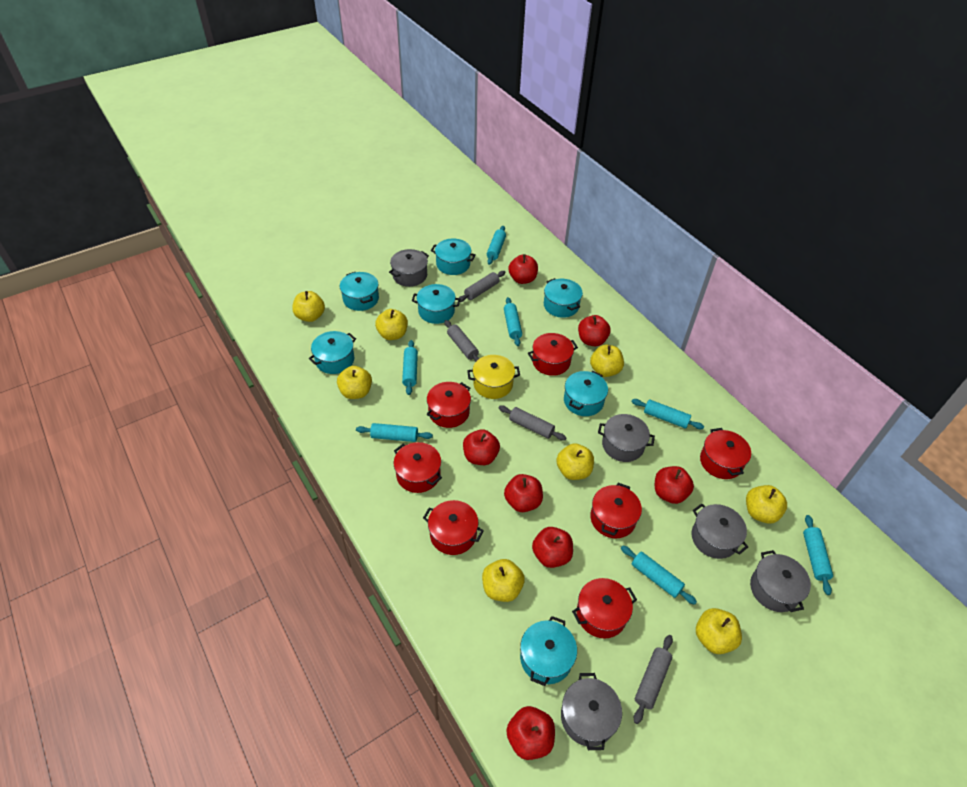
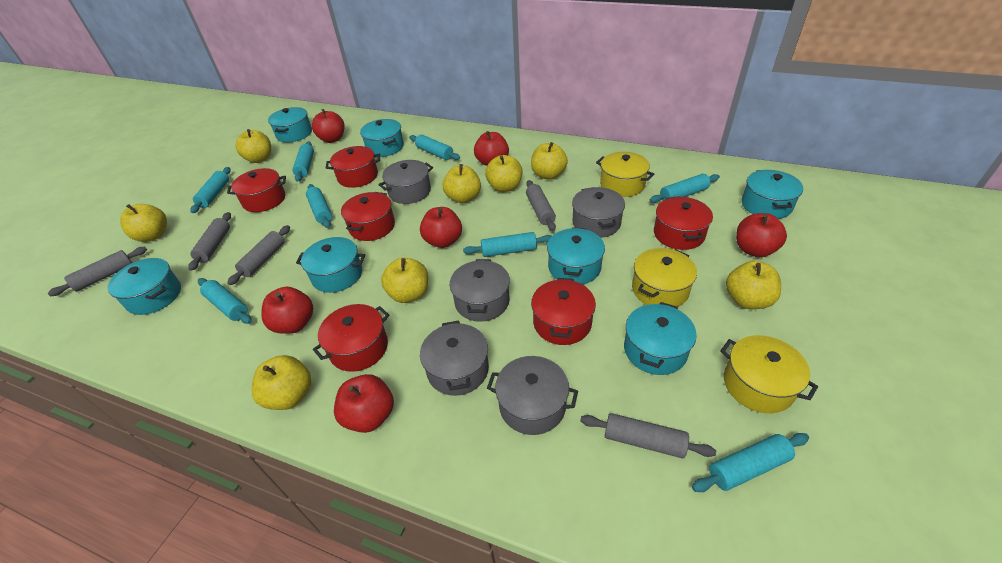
grey rolling pin: 4 -> 5
red apple: 7 -> 6
red pot: 7 -> 6
turquoise rolling pin: 7 -> 8
yellow pot: 1 -> 3

